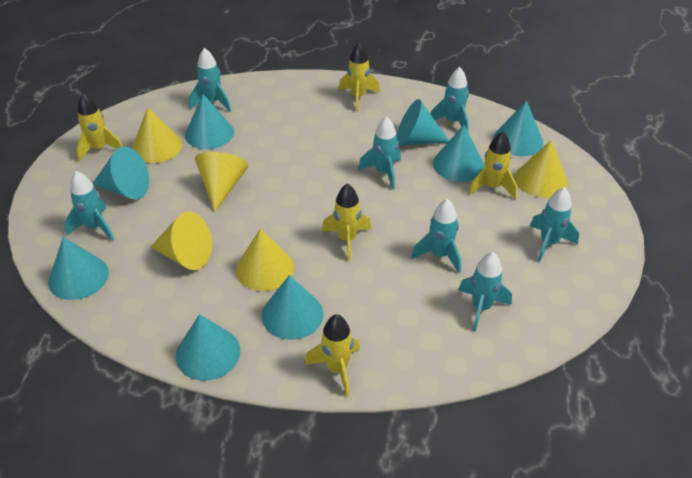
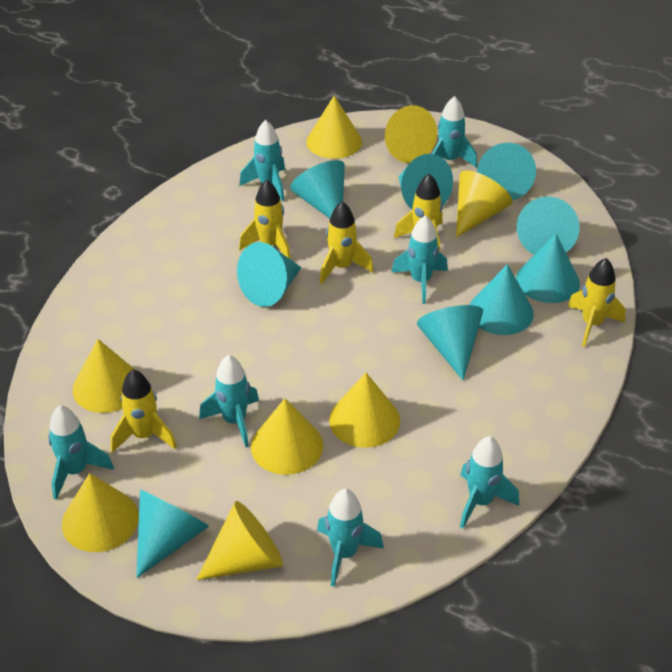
turquoise cone: 8 -> 9
yellow cone: 5 -> 8

